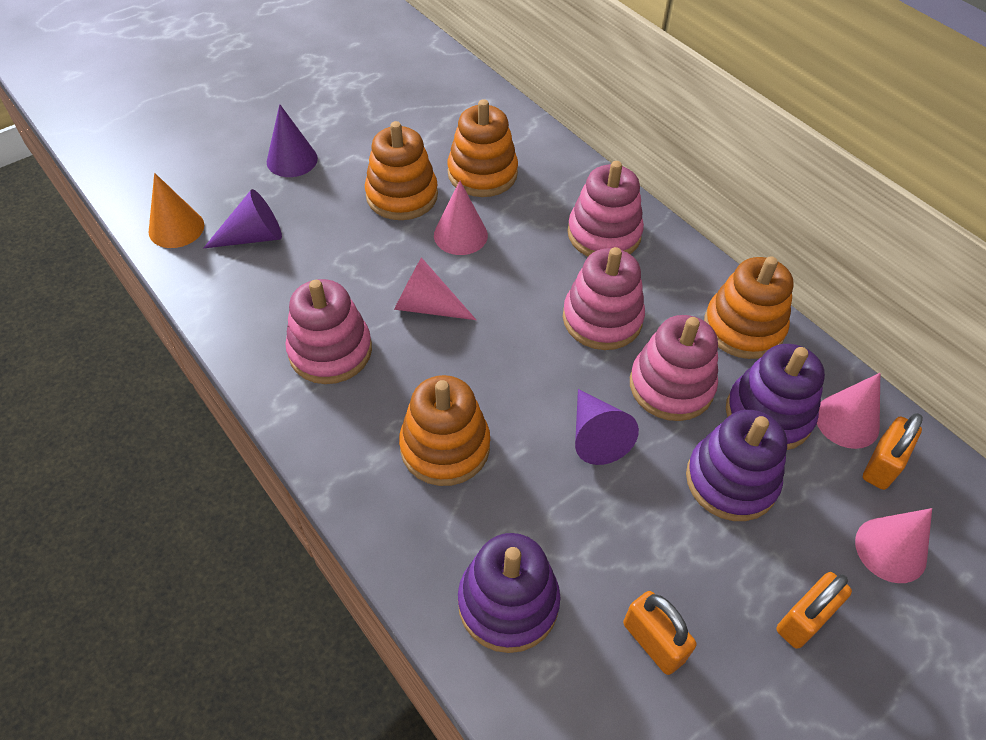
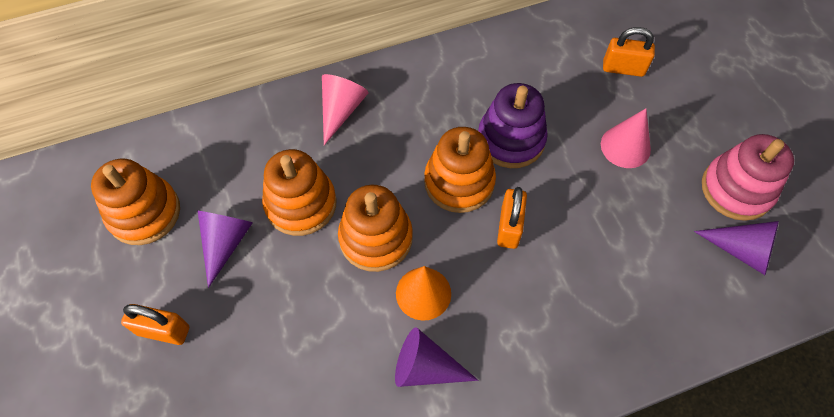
pink cone: 4 -> 2
pink stacking toy: 4 -> 1
purple stacking toy: 3 -> 1

